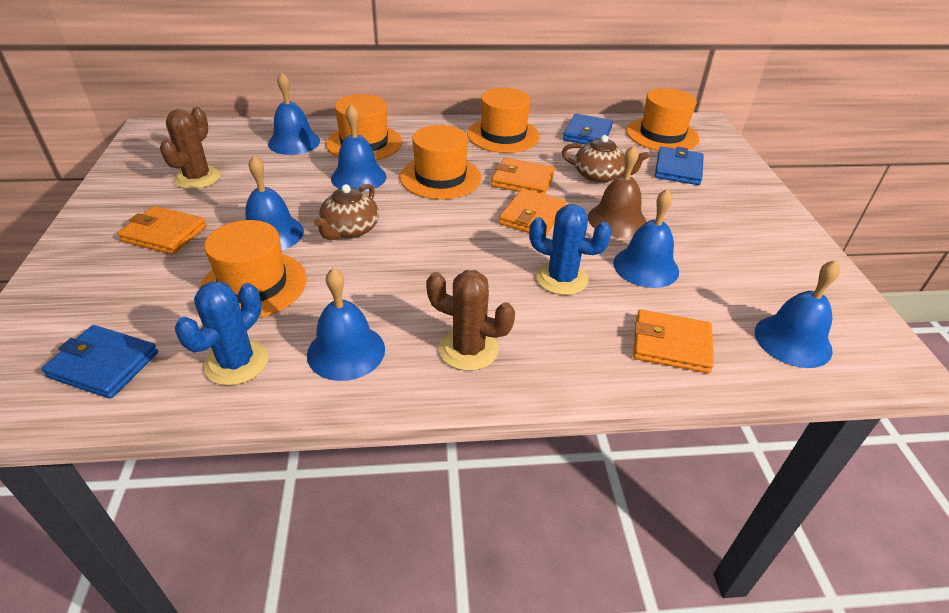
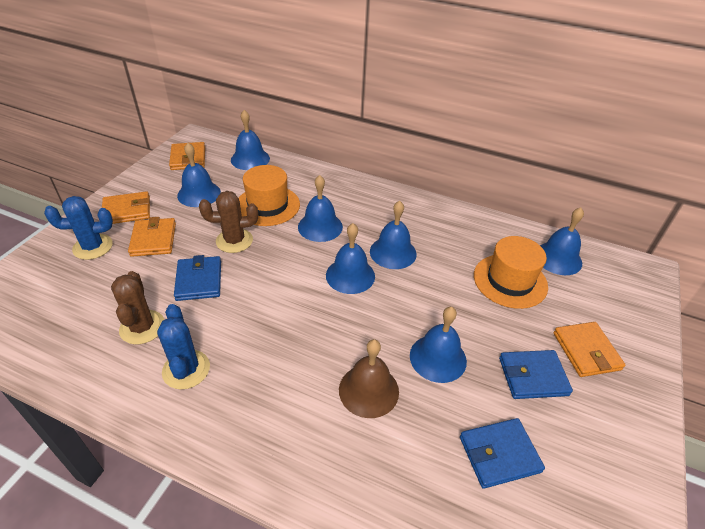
blue bell: 6 -> 7
brown teapot: 2 -> 0
orange hat: 5 -> 2

